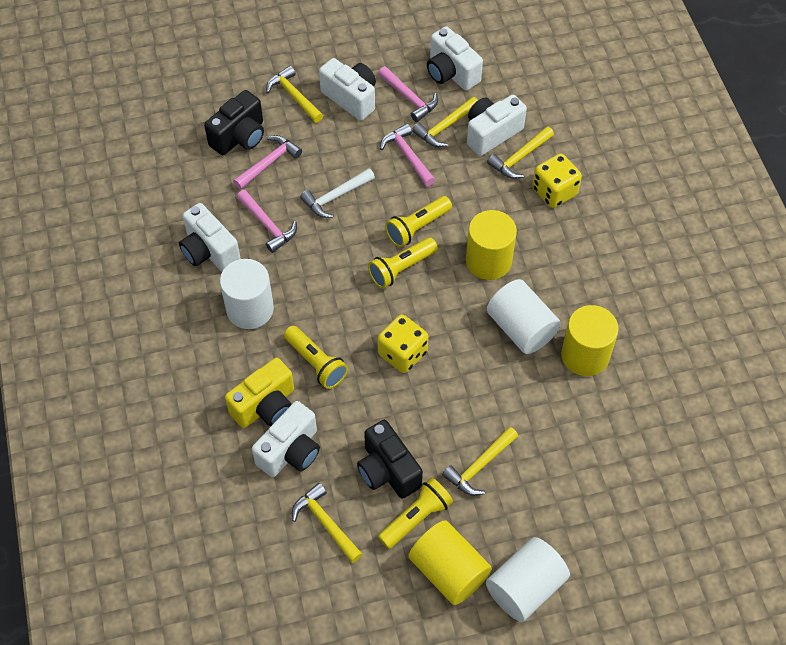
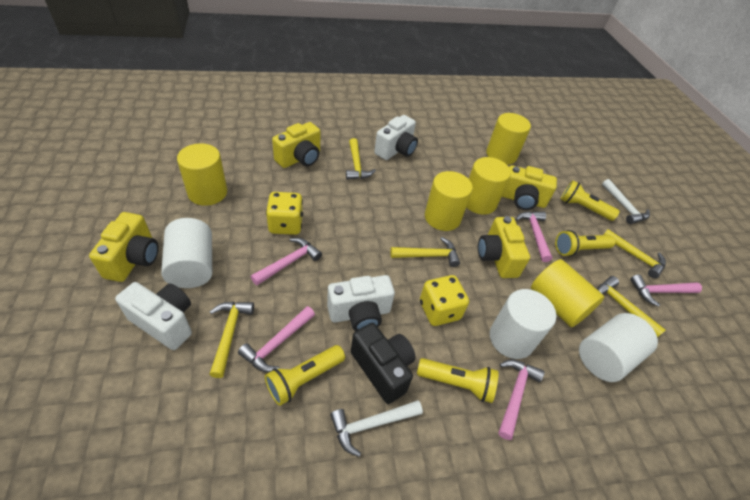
black camera: 2 -> 1
pink hammer: 4 -> 5
white camera: 5 -> 3
white hammer: 1 -> 2
yellow camera: 1 -> 4
yellow cylinder: 3 -> 5

